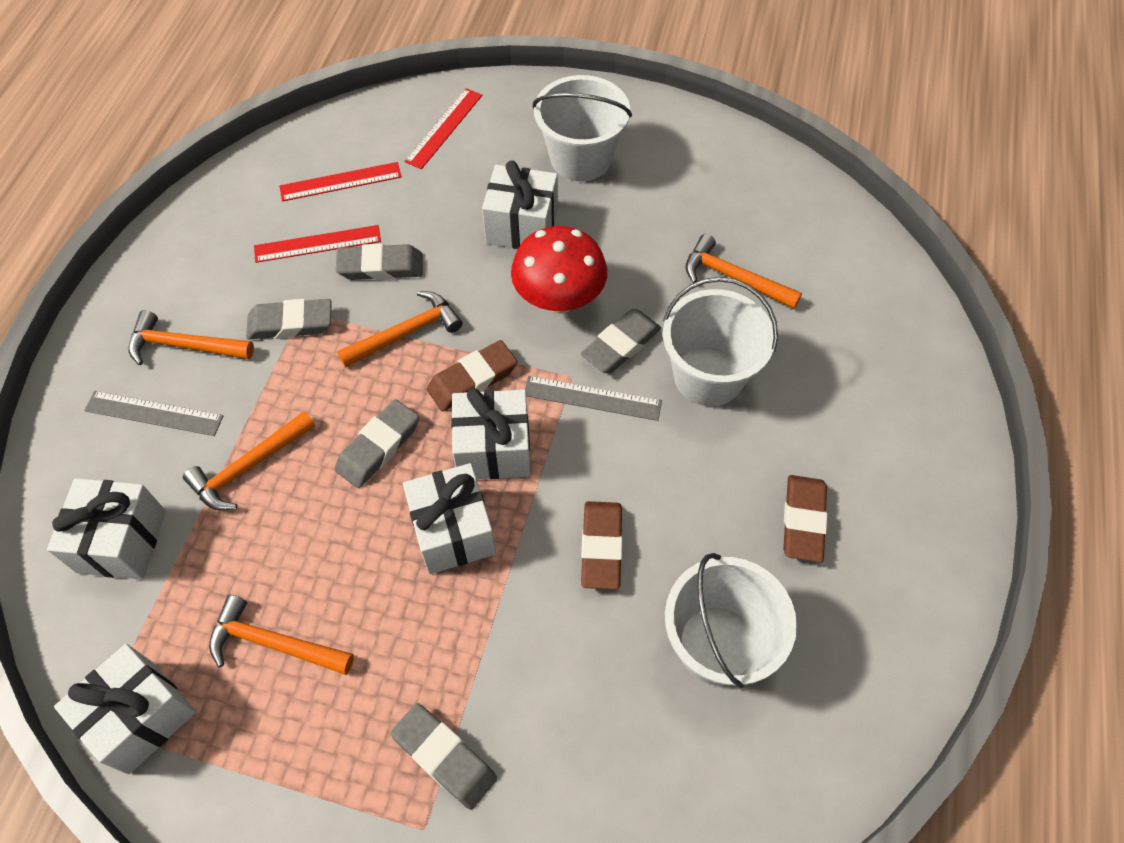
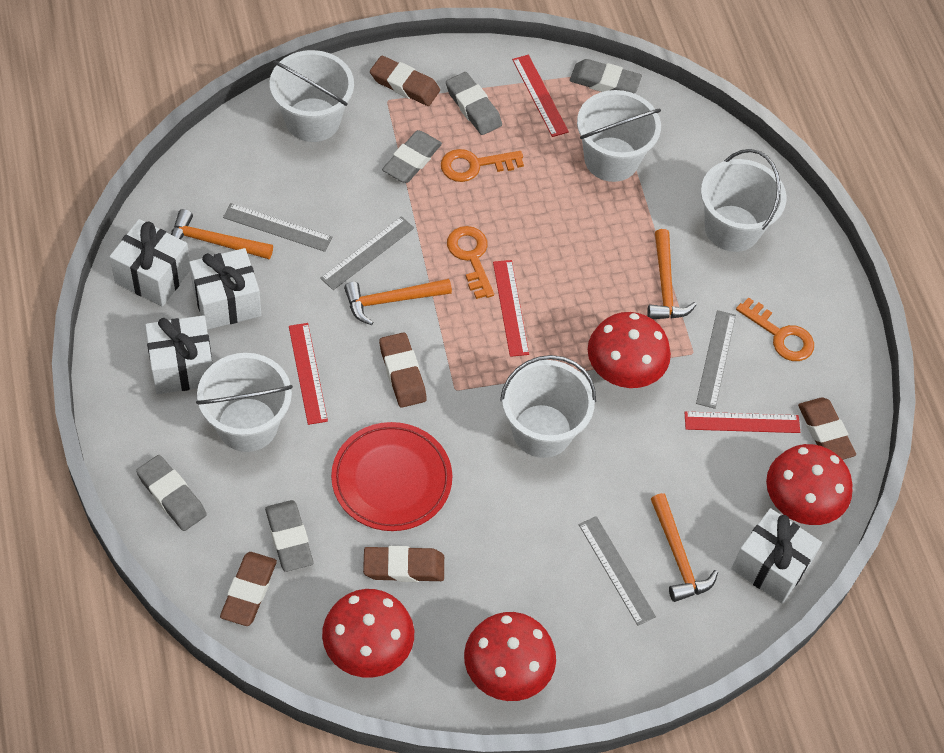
brown eraser: 3 -> 5
grey ruler: 2 -> 4
orange hammer: 5 -> 4
orange key: 0 -> 3
red mushroom: 1 -> 4
red plate: 0 -> 1
red ruler: 3 -> 4
white bucket: 3 -> 5
white gift: 5 -> 4

